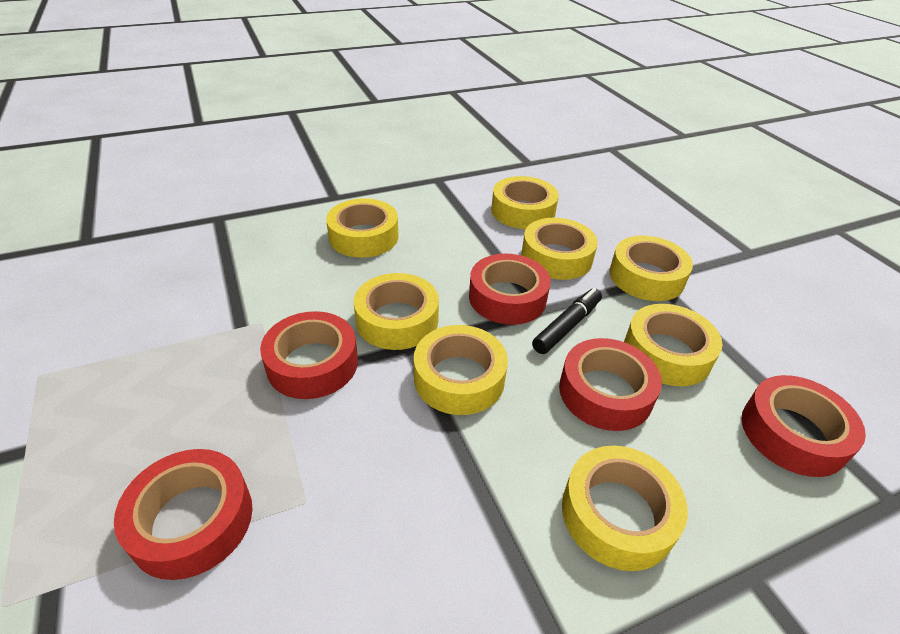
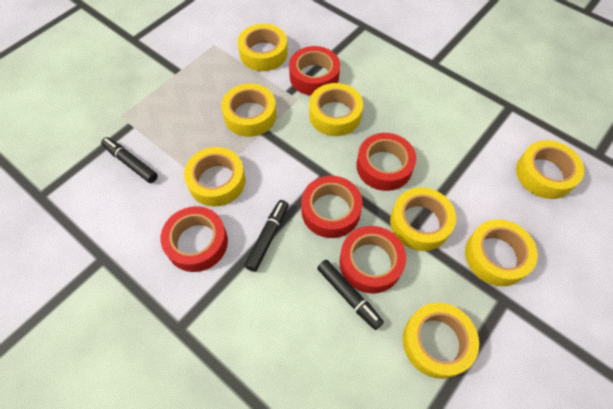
black marker: 1 -> 3

